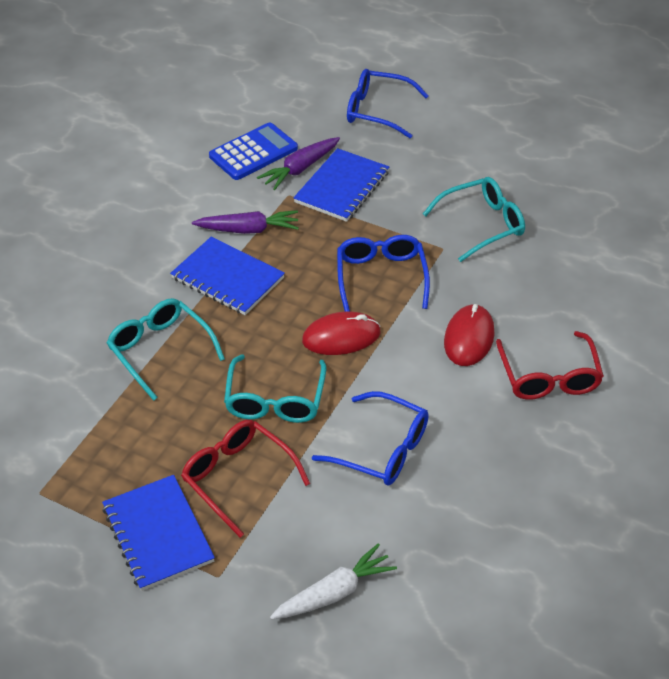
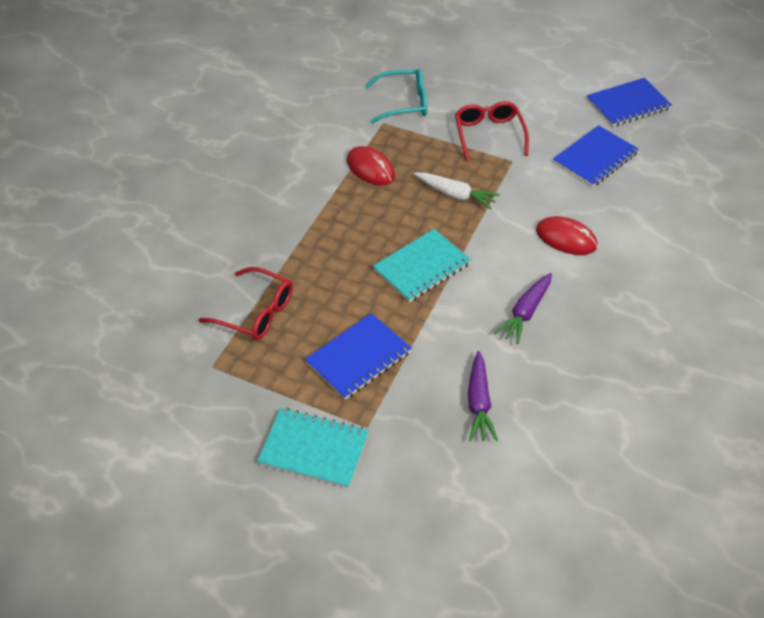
blue calculator: 1 -> 0
blue glasses: 3 -> 0
turquoise glasses: 3 -> 1
turquoise notebook: 0 -> 2

